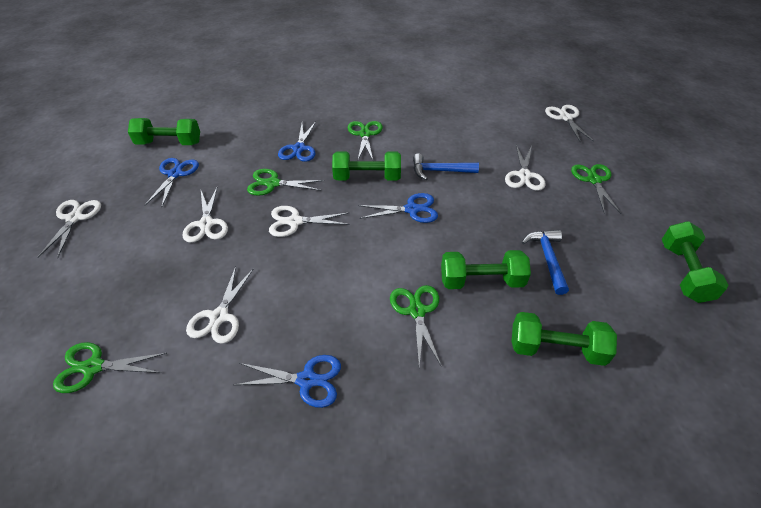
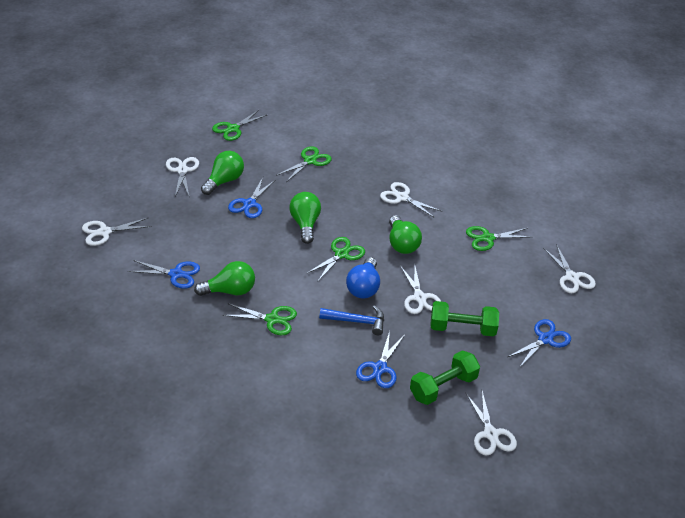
blue hammer: 2 -> 1
blue light bulb: 0 -> 1
green dumbbell: 5 -> 2
green light bulb: 0 -> 4

